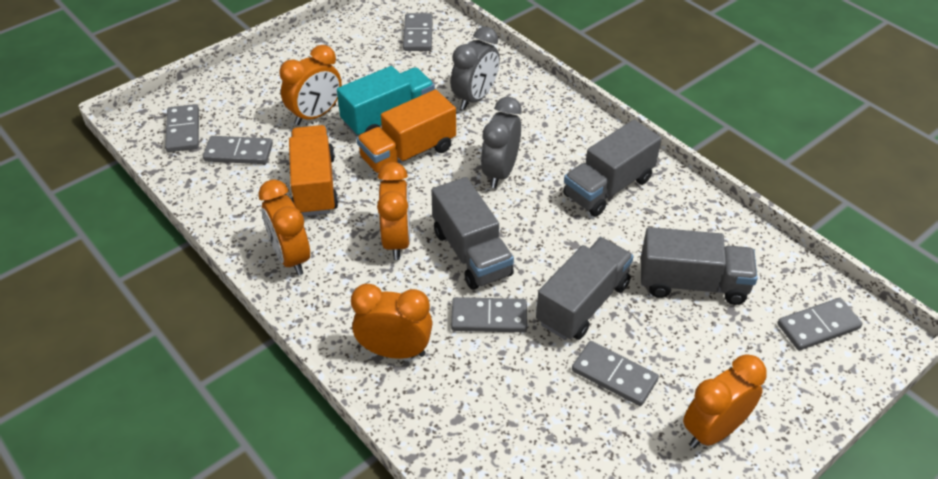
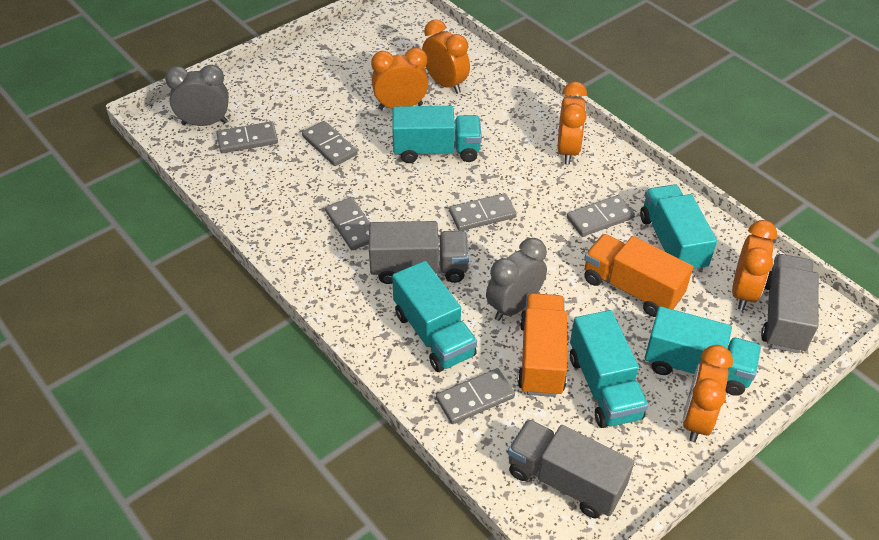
grey truck: 4 -> 3
turquoise truck: 1 -> 5

